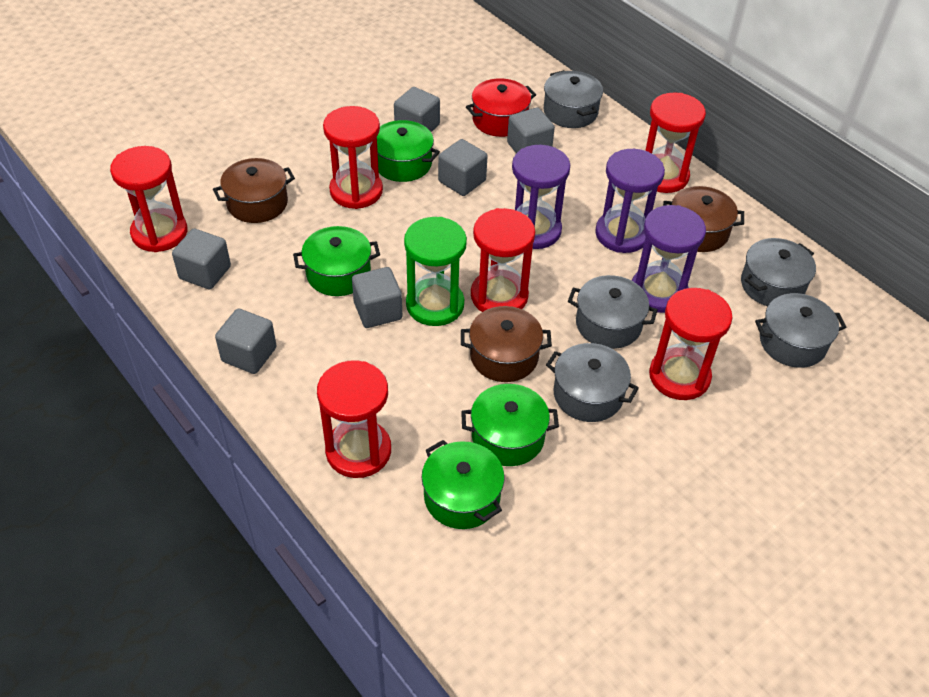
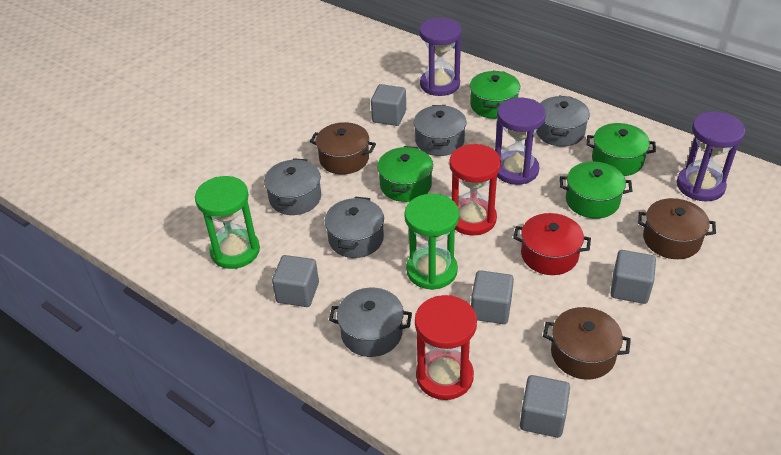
green hourglass: 1 -> 2
grey cube: 6 -> 5
red hourglass: 6 -> 2

